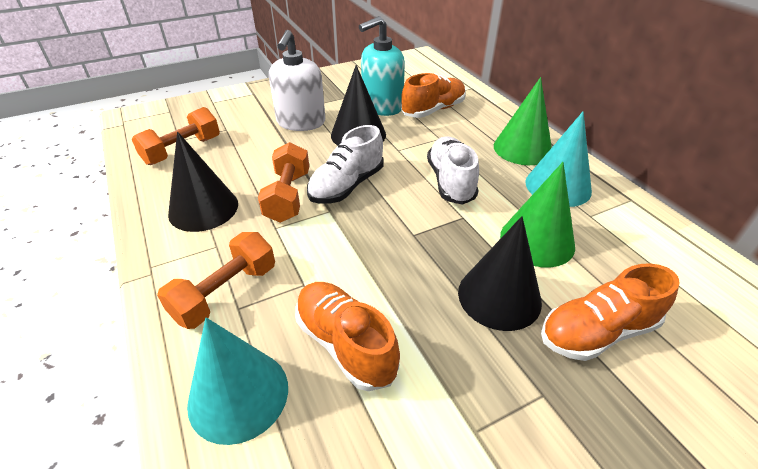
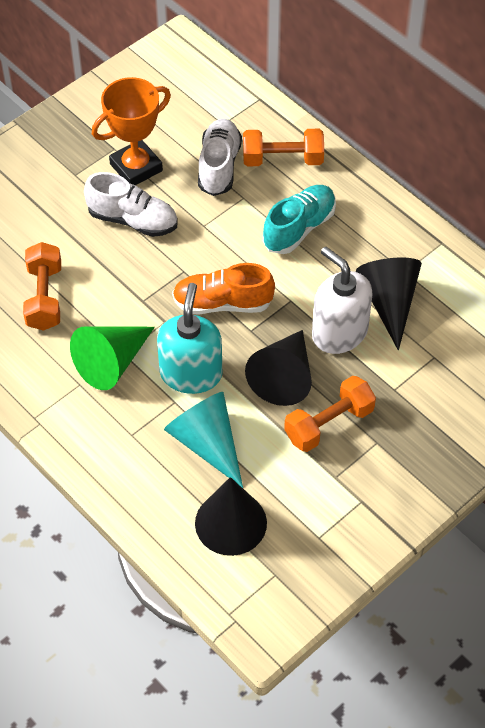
green cone: 2 -> 1
orange shoe: 3 -> 1
orange trophy: 0 -> 1
turquoise cone: 2 -> 1
turquoise shoe: 0 -> 1

